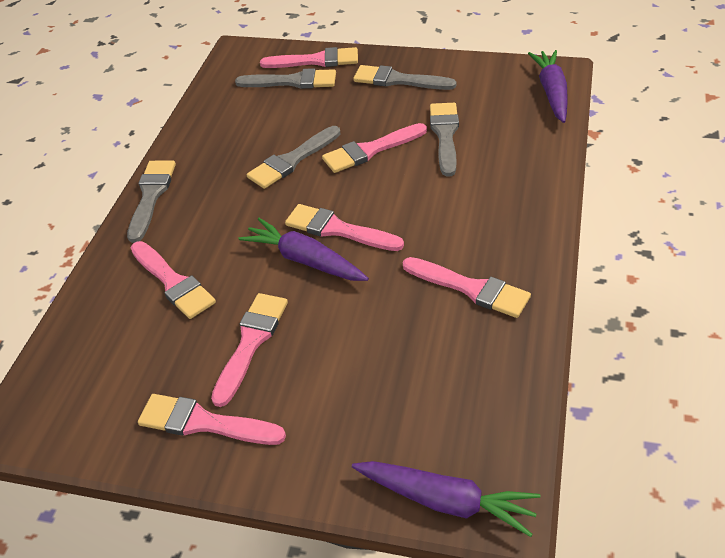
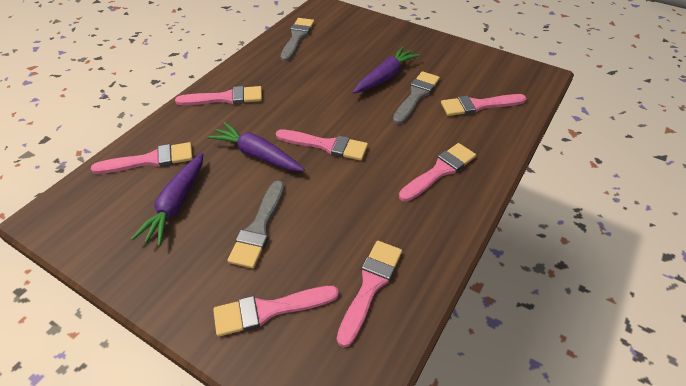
grey brush: 5 -> 3

